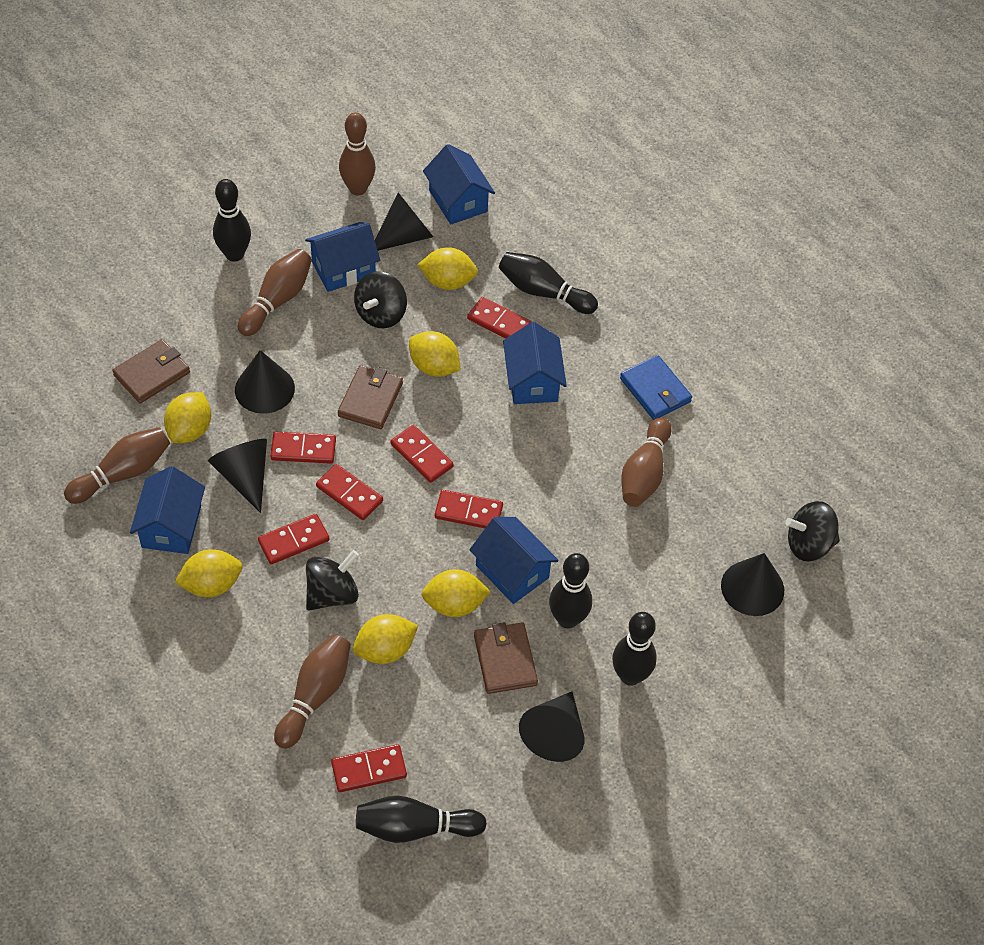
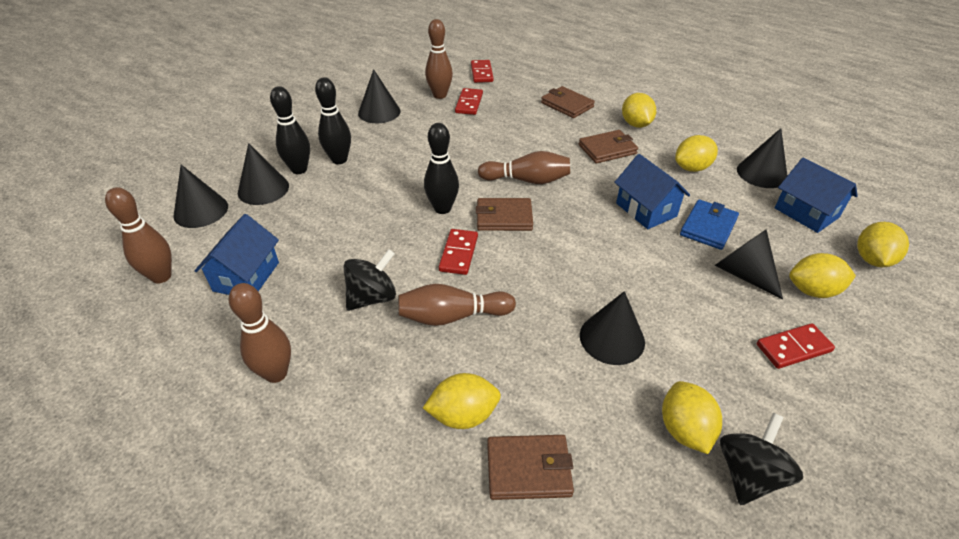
black bowling pin: 5 -> 3
black cone: 5 -> 6
black spinning top: 3 -> 2
blue house: 5 -> 3
brown wallet: 3 -> 4
red domino: 7 -> 4

